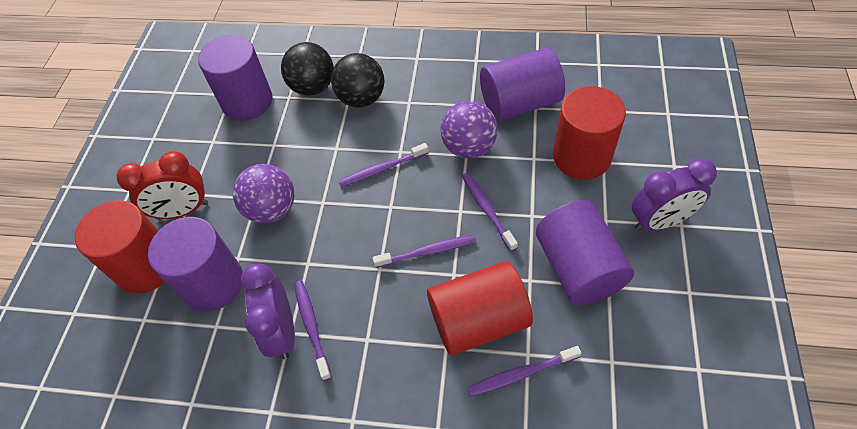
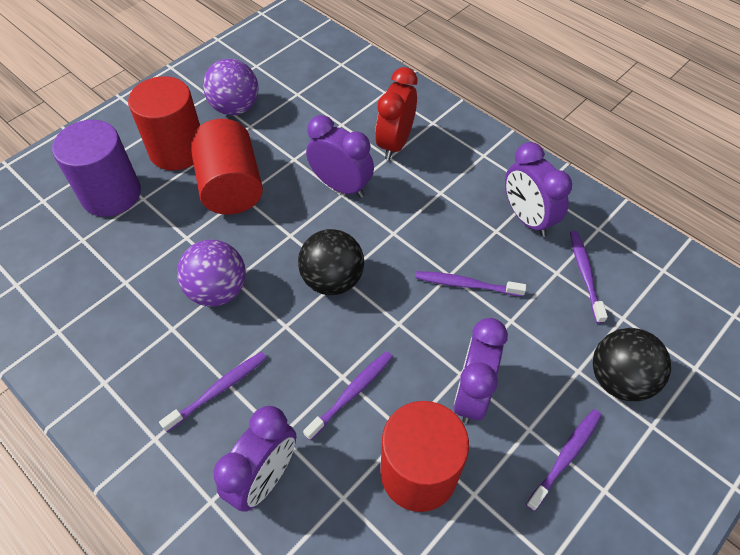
purple clock: 2 -> 4
purple cylinder: 4 -> 1

